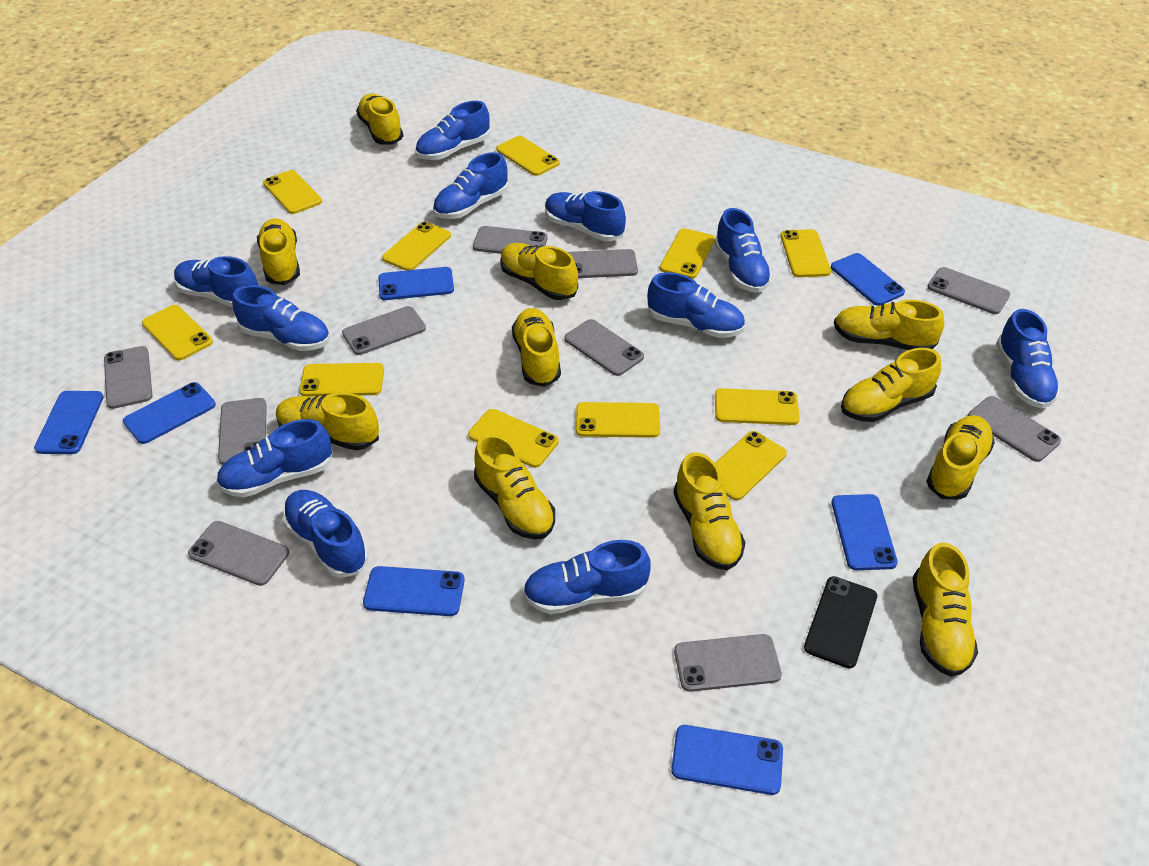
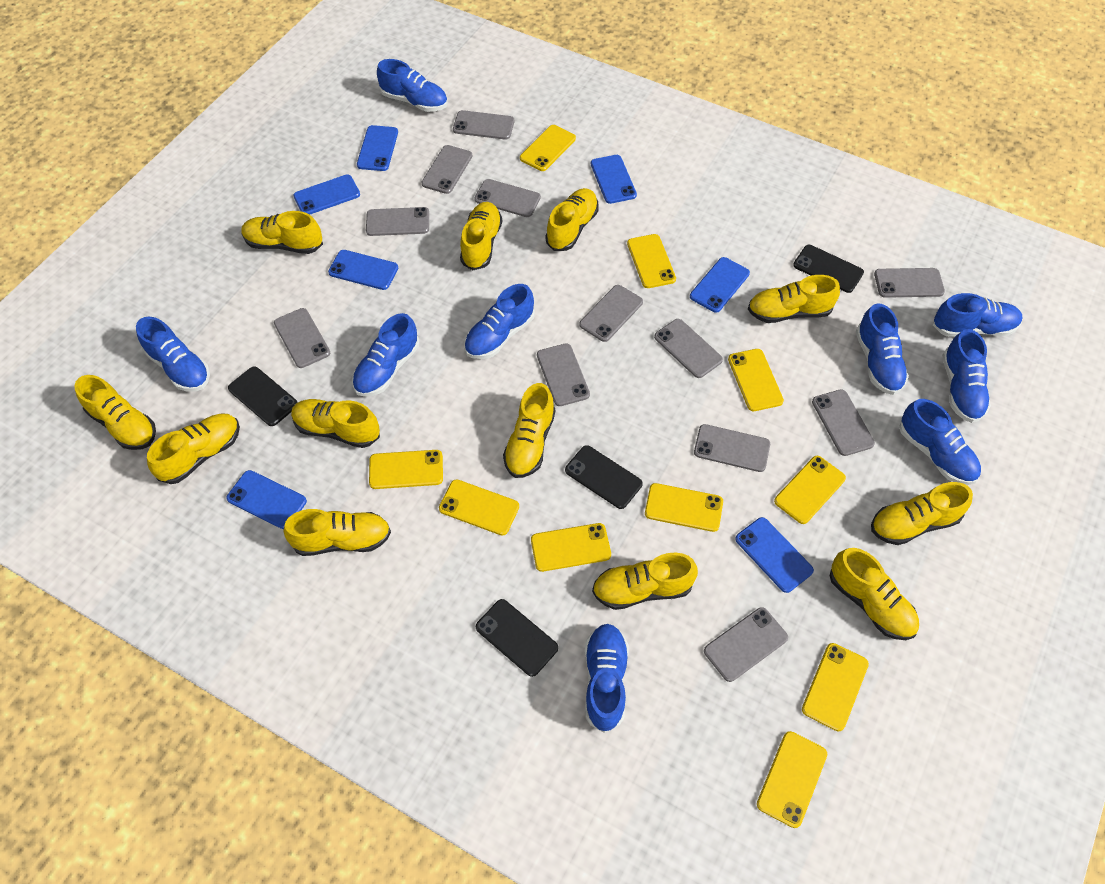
black phone: 1 -> 4
blue shoe: 11 -> 9
grey phone: 10 -> 12
yellow phone: 11 -> 10
yellow shoe: 11 -> 12

